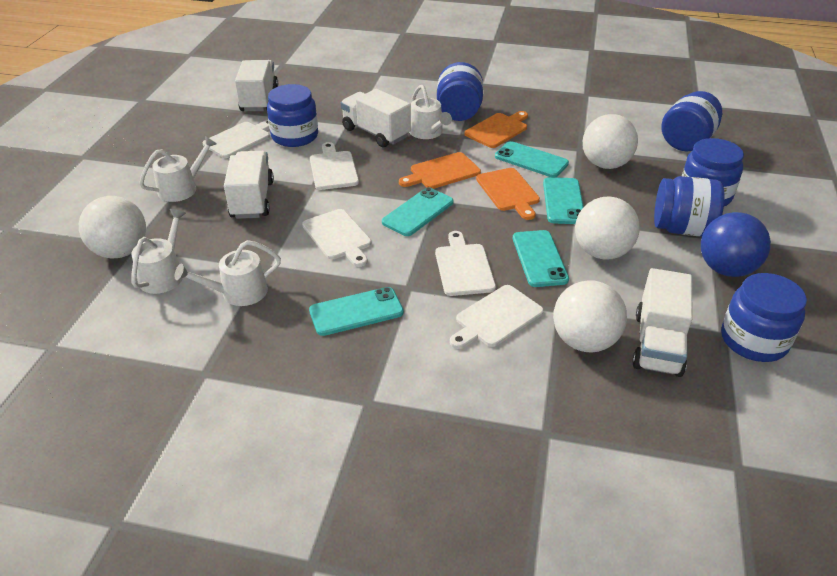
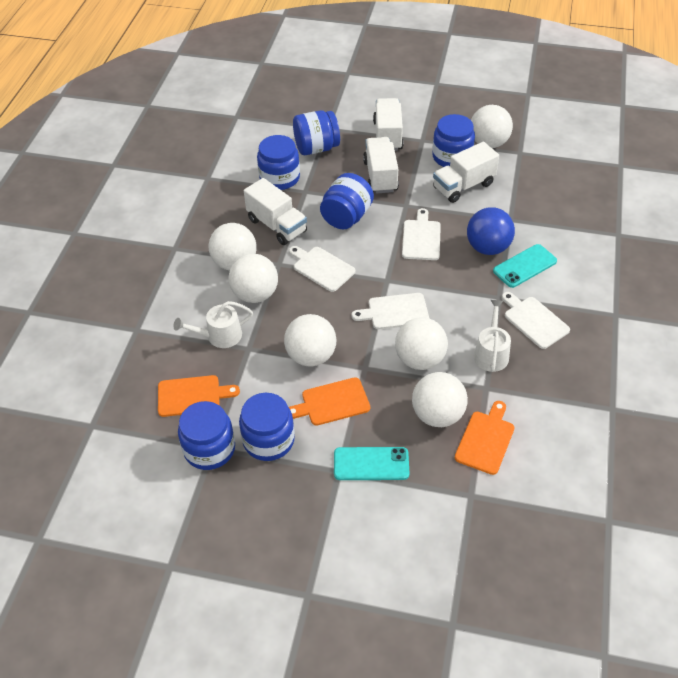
turquoise phone: 5 -> 2
white ball: 4 -> 6
white cutting board: 5 -> 4
white watering can: 4 -> 2

